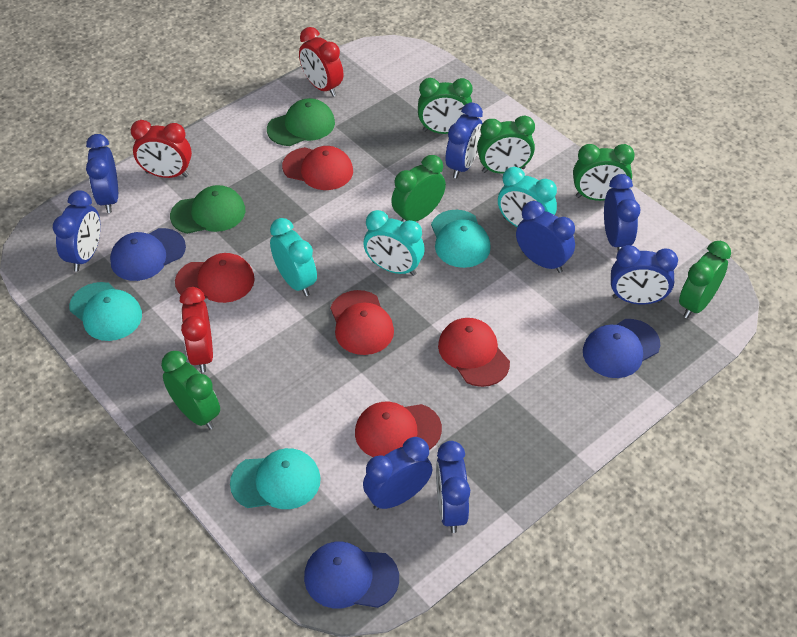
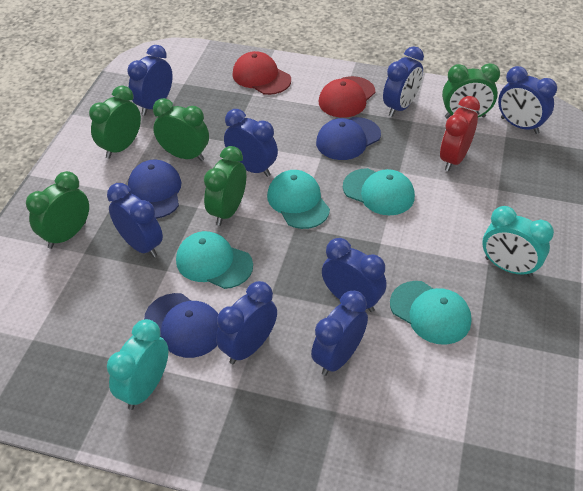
green cap: 2 -> 0
green clock: 6 -> 5
red cap: 5 -> 2
red clock: 3 -> 1
turquoise cap: 3 -> 4
turquoise clock: 3 -> 2

